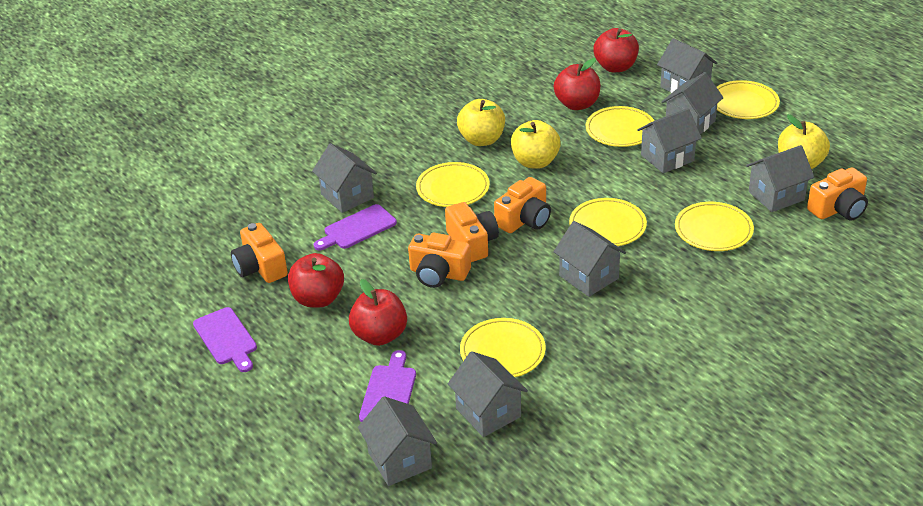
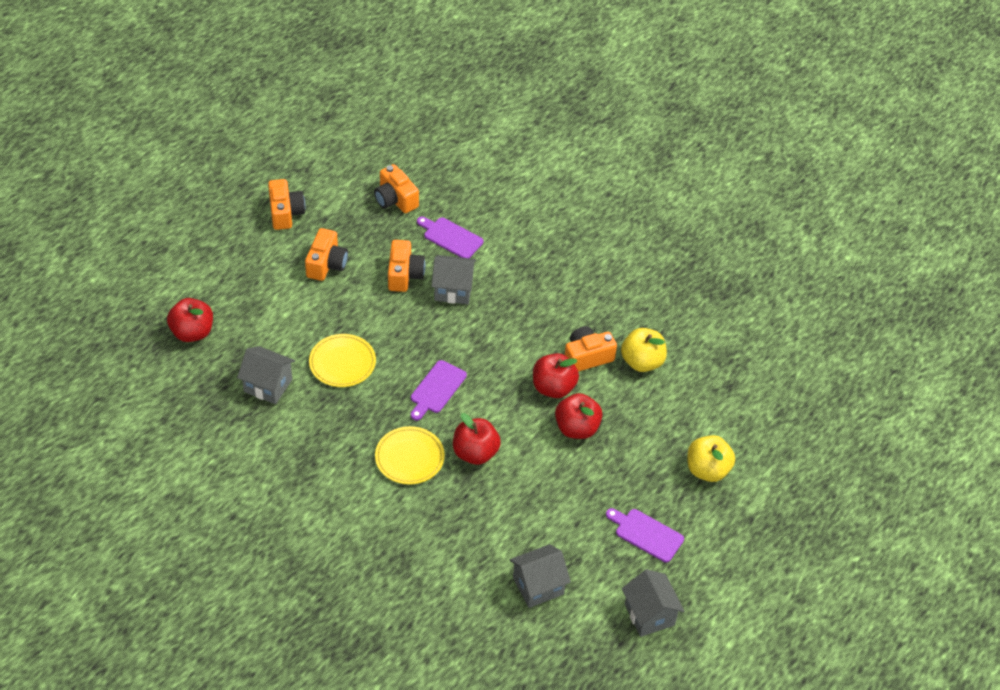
grey house: 8 -> 4
yellow apple: 3 -> 2
yellow plate: 6 -> 2

